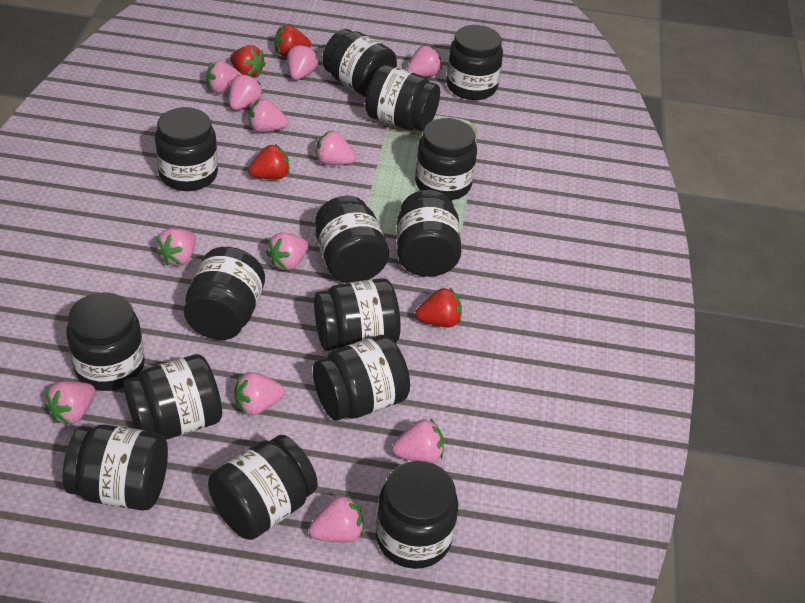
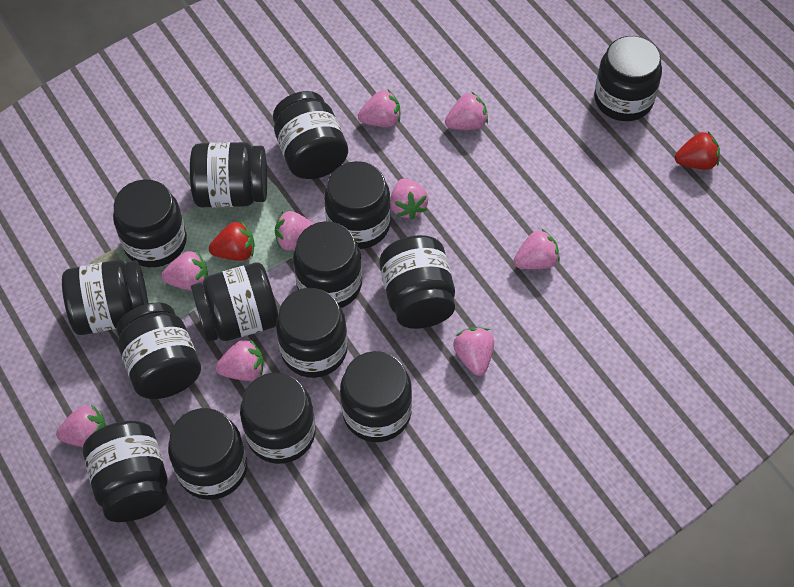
pink strawberry: 12 -> 9
red strawberry: 4 -> 2

